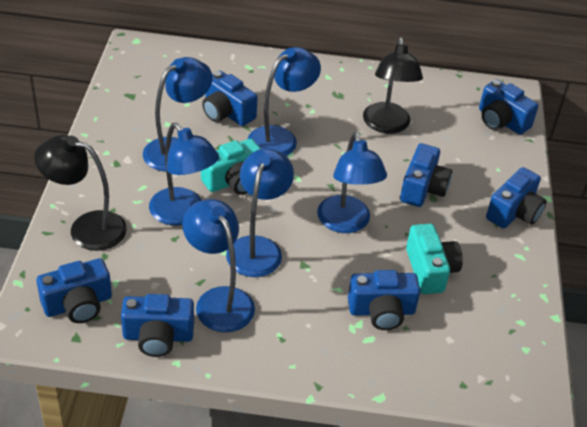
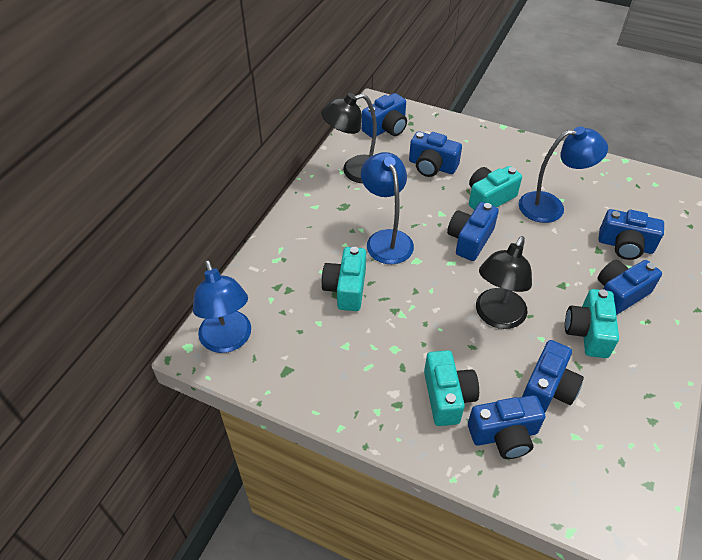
blue lamp: 6 -> 3
turquoise camera: 2 -> 4

